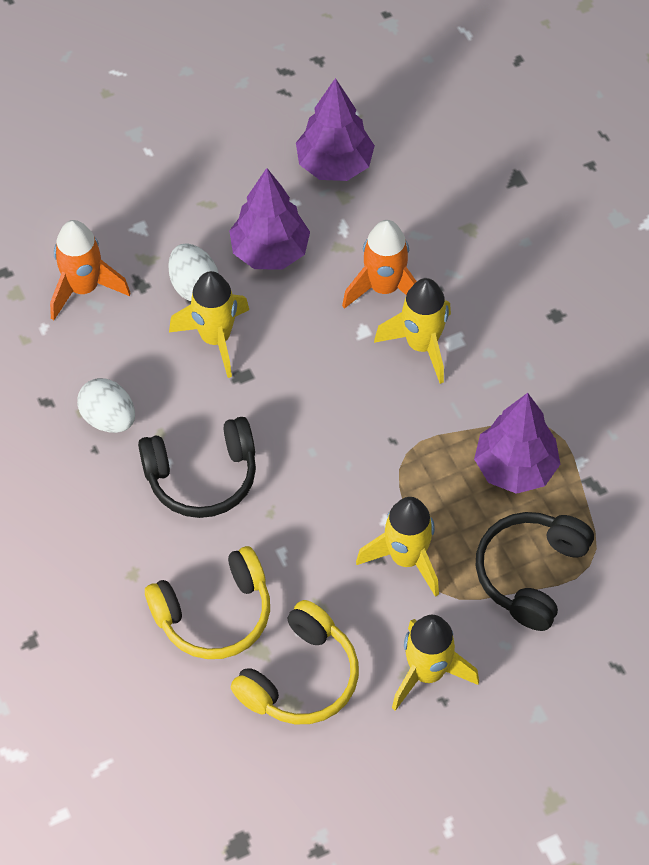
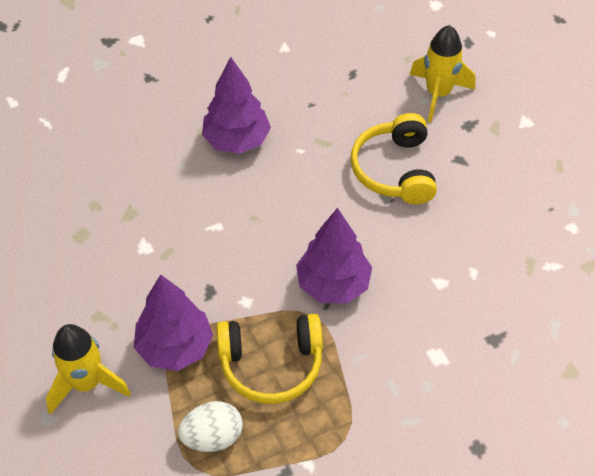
black headphones: 2 -> 0
orange rocket: 2 -> 0
white egg: 2 -> 1
yellow rocket: 4 -> 2

